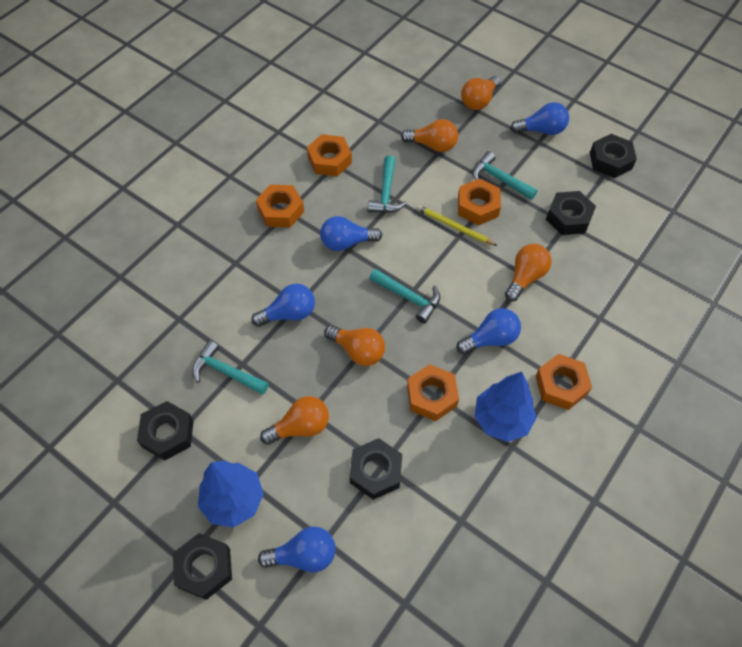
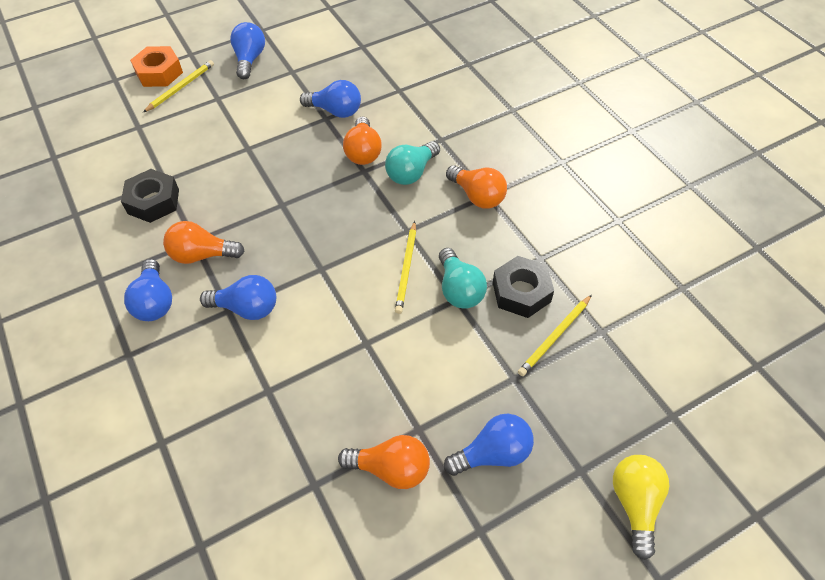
black nut: 5 -> 2
blue tree: 2 -> 0
orange light bulb: 5 -> 4
orange nut: 5 -> 1
turquoise hammer: 4 -> 0
turquoise light bulb: 0 -> 2
yellow light bulb: 0 -> 1
yellow pencil: 1 -> 3

